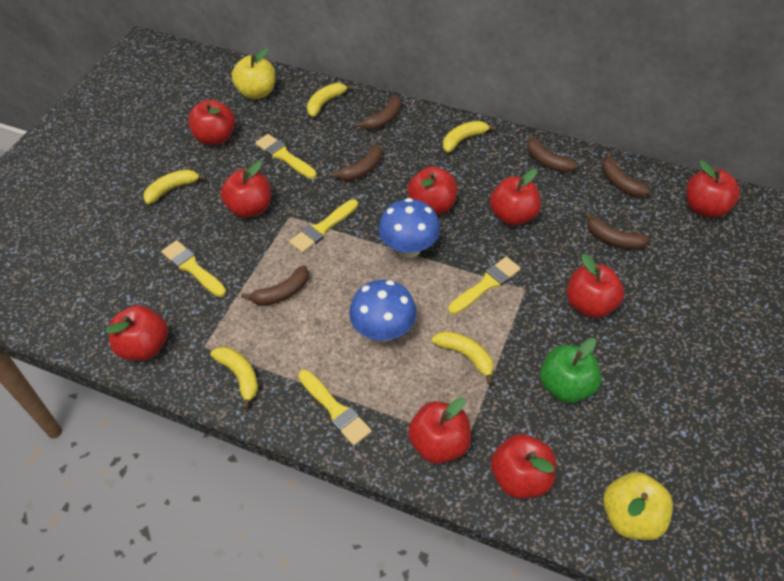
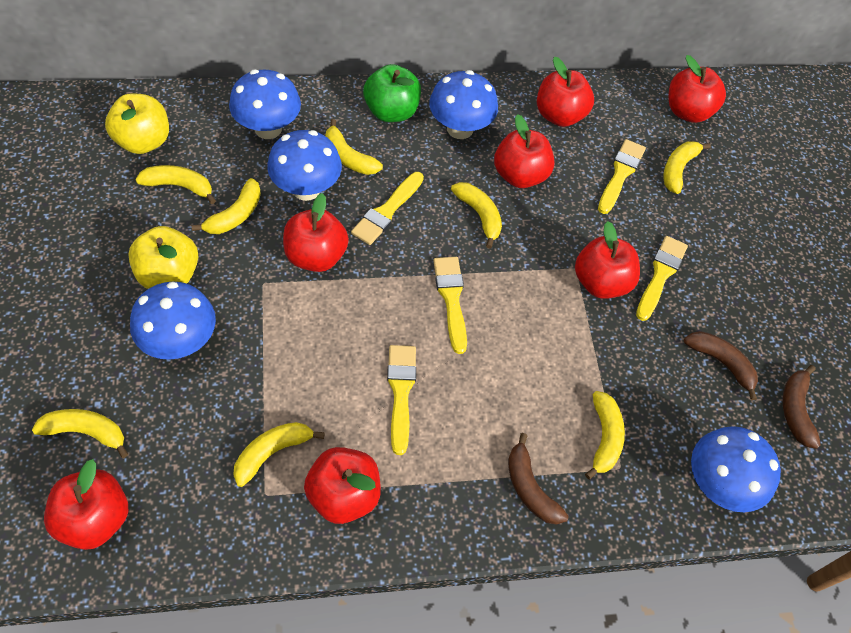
blue mushroom: 2 -> 5
brown banana: 6 -> 3
red apple: 9 -> 7
yellow banana: 5 -> 8

